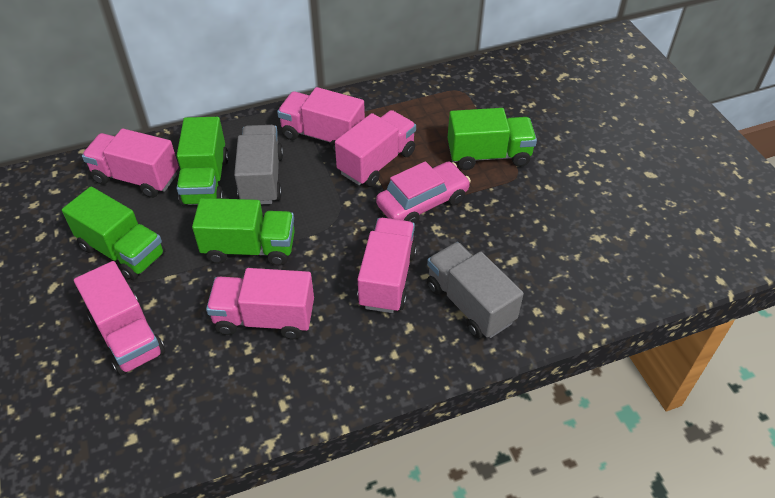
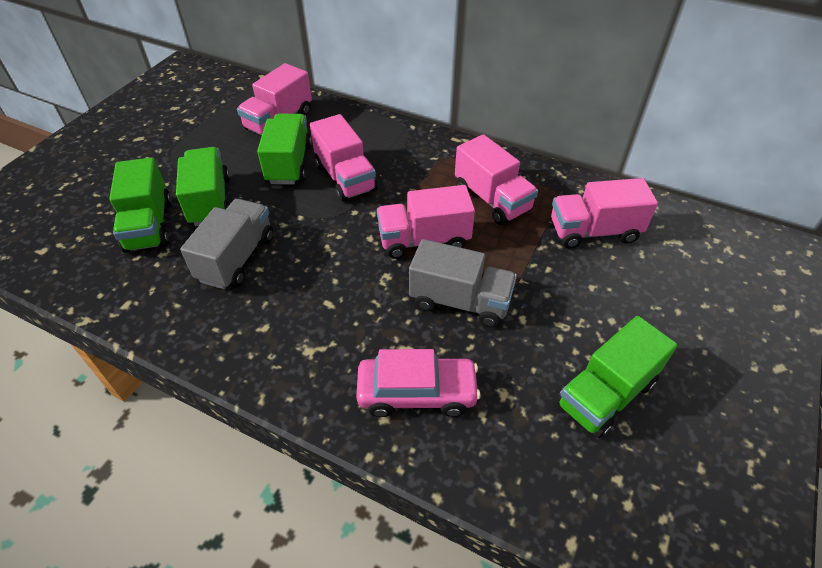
pink truck: 6 -> 5

